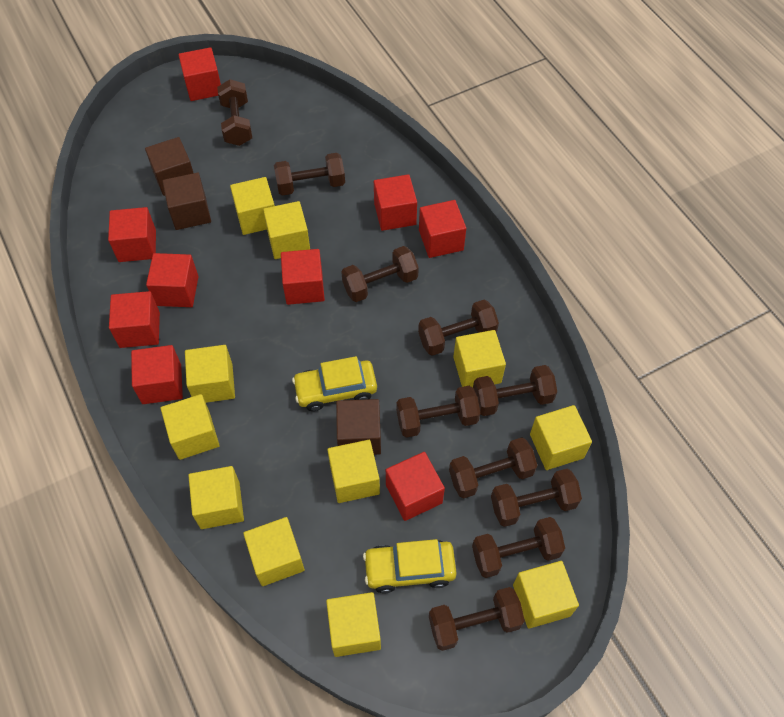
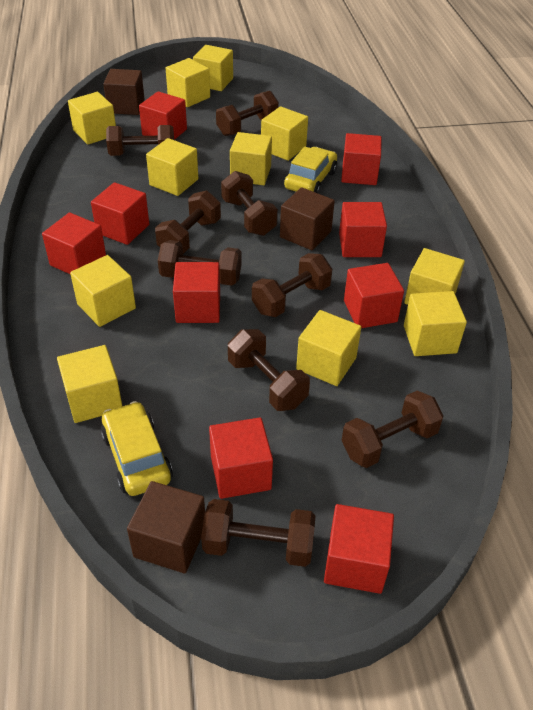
brown dumbbell: 10 -> 9

